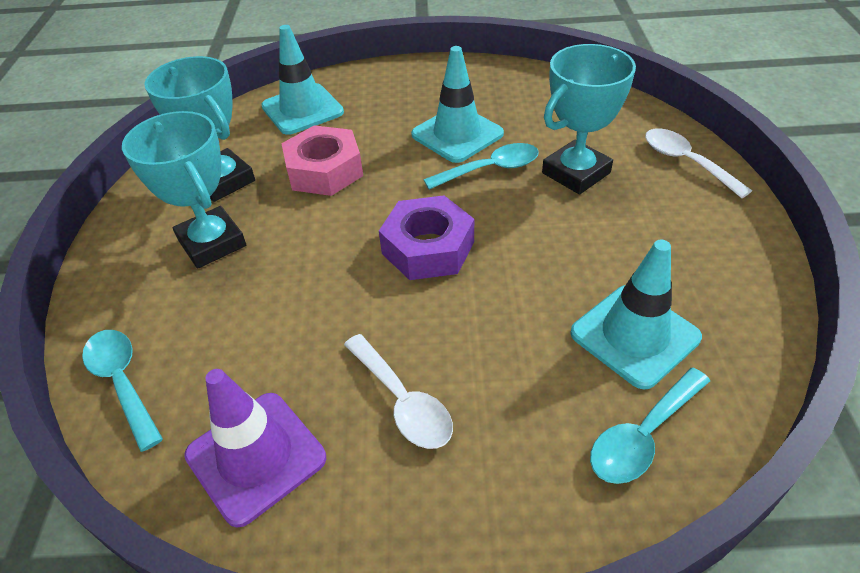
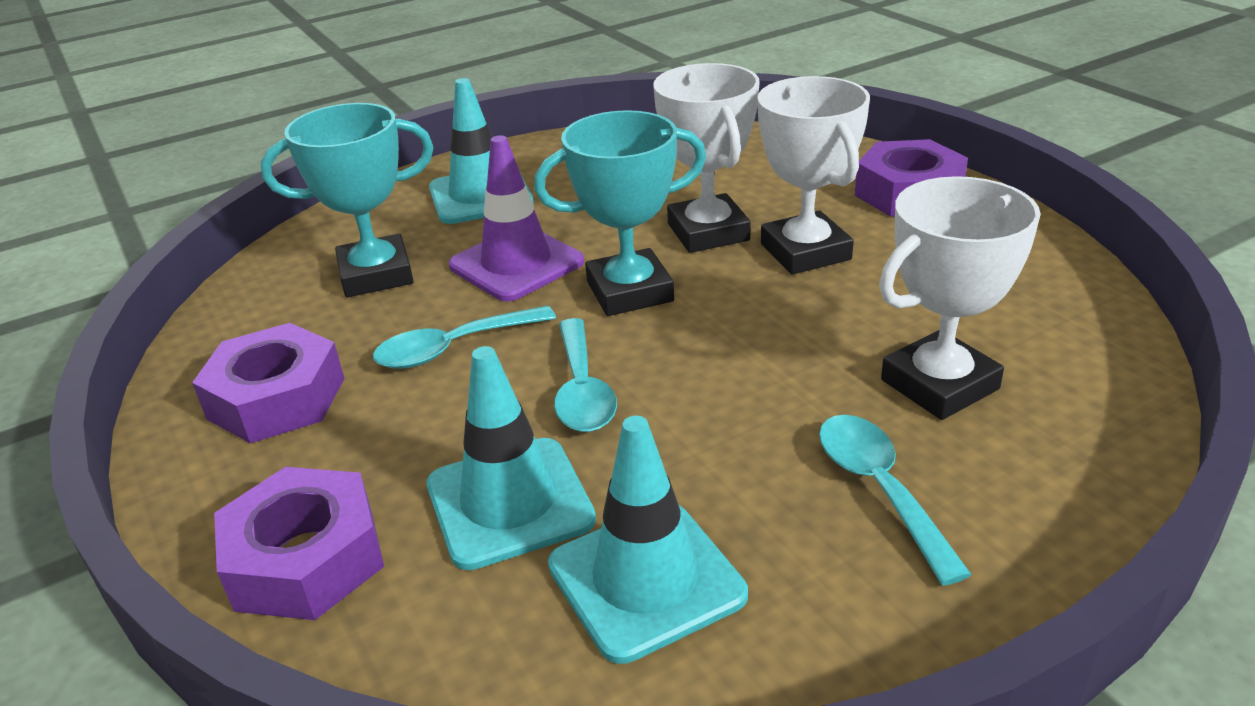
pink nut: 1 -> 0
purple nut: 1 -> 3
turquoise trophy: 3 -> 2
white spoon: 2 -> 0
white trophy: 0 -> 3

